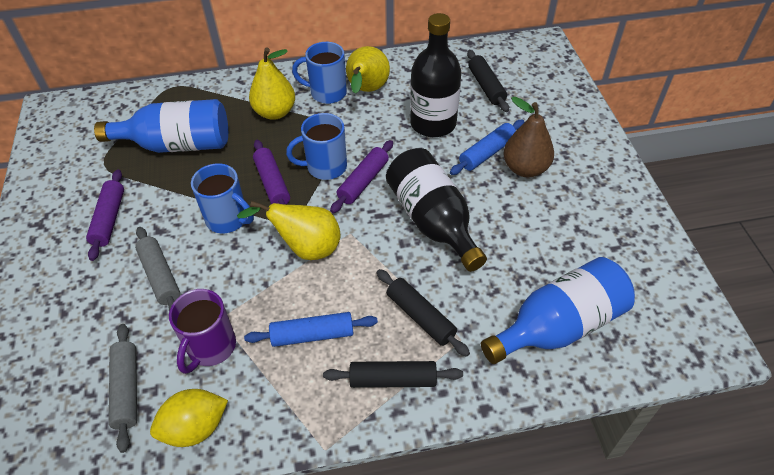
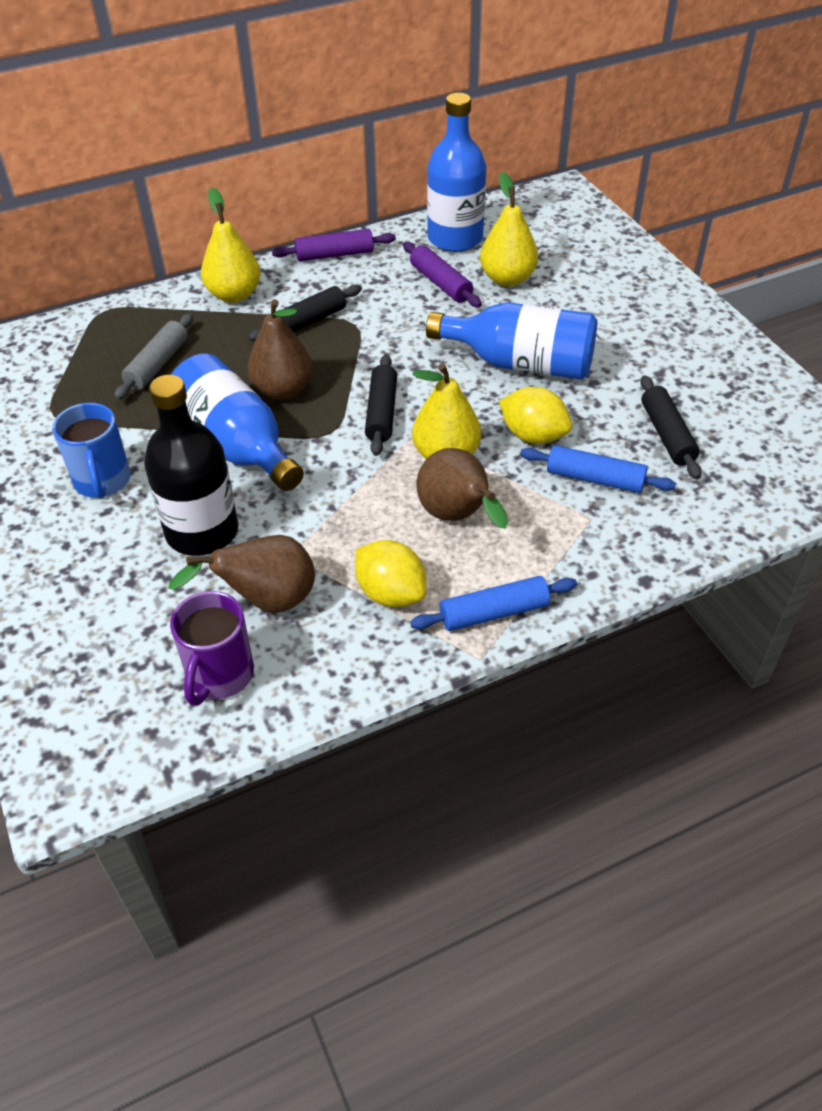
black bottle: 2 -> 1
blue bottle: 2 -> 3
blue mug: 3 -> 1
brown pear: 1 -> 3
grey rolling pin: 2 -> 1
purple rolling pin: 3 -> 2
yellow lemon: 1 -> 2

